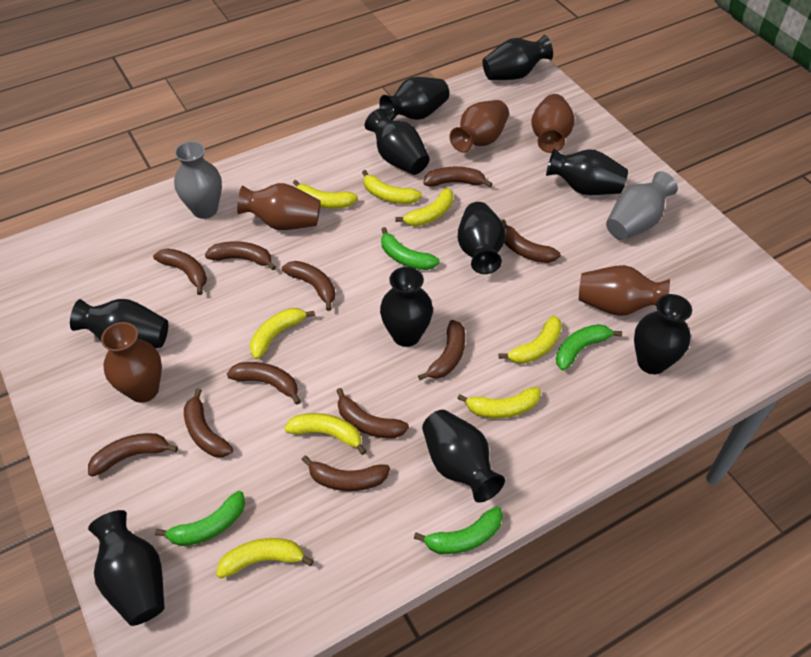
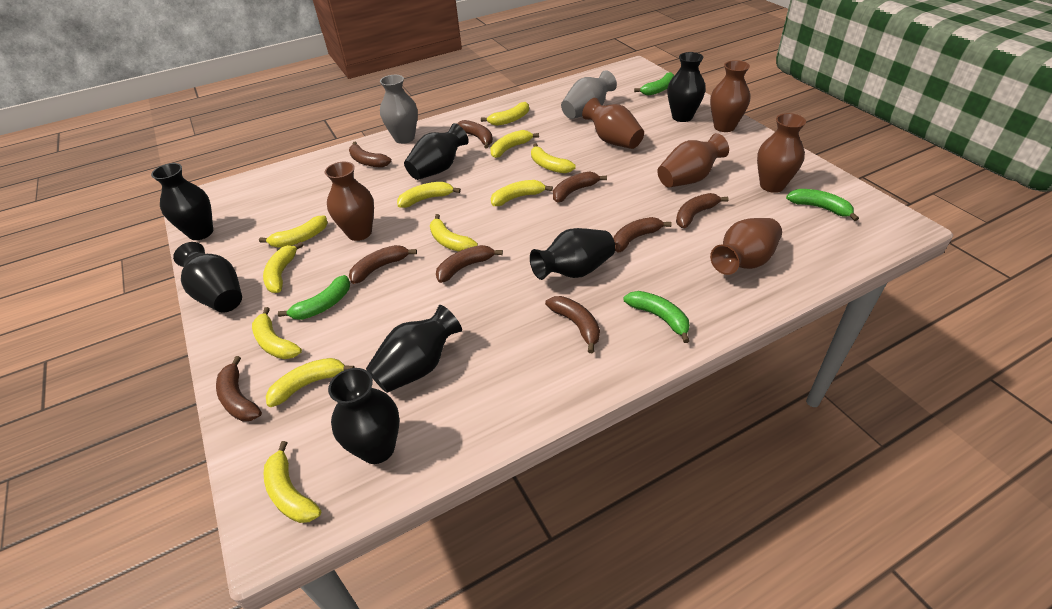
black vase: 10 -> 7
brown banana: 11 -> 9
brown vase: 5 -> 6
yellow banana: 8 -> 11

